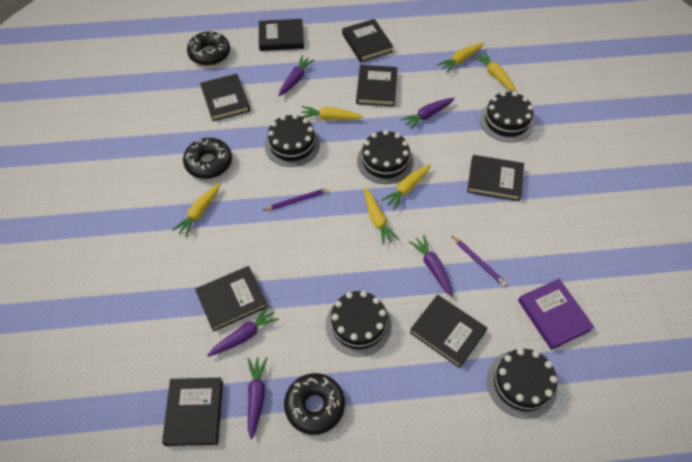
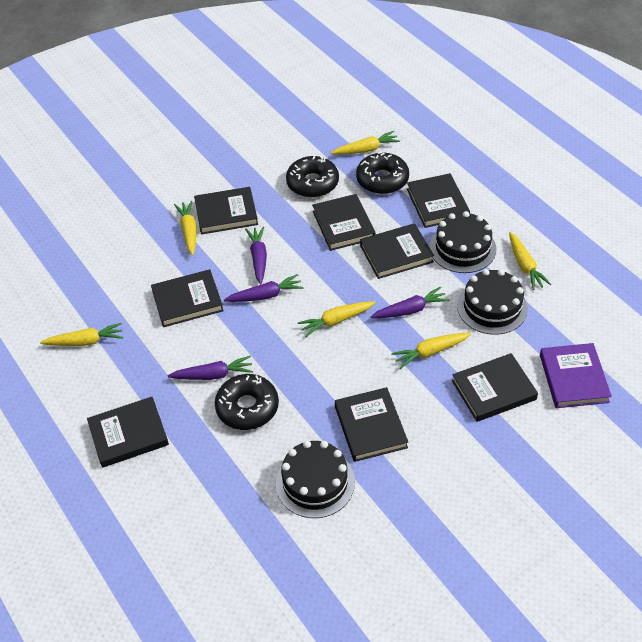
black cake: 5 -> 3
purple carrot: 5 -> 4
purple pencil: 2 -> 0

